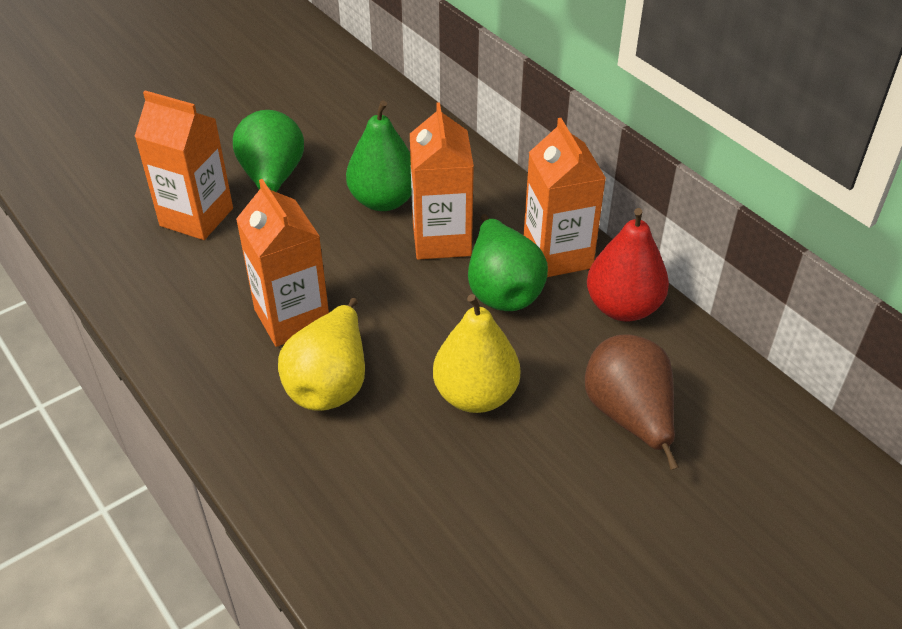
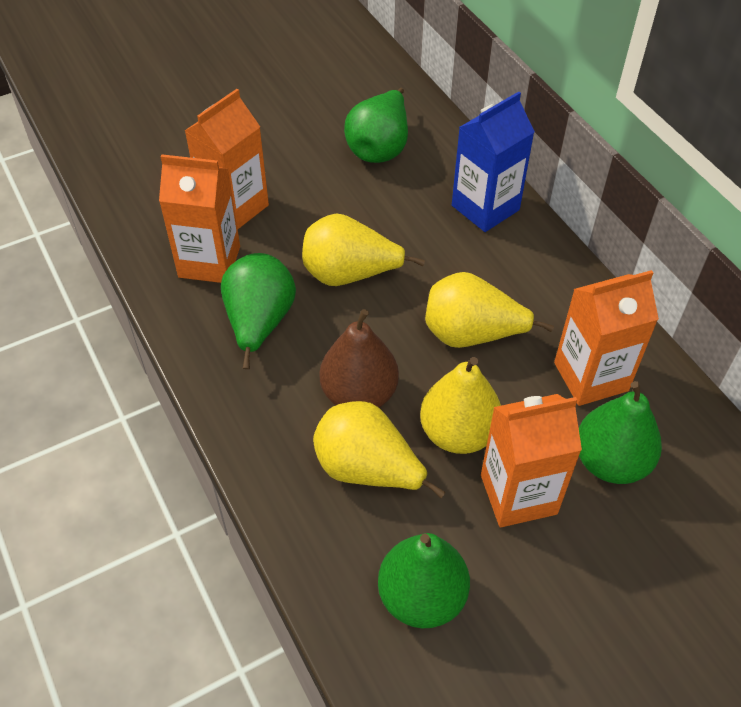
blue carton: 0 -> 1
green pear: 3 -> 4
red pear: 1 -> 0
yellow pear: 2 -> 4

